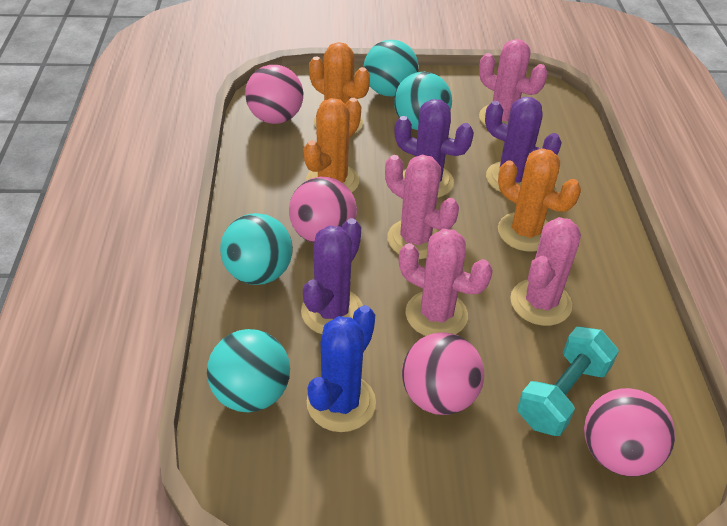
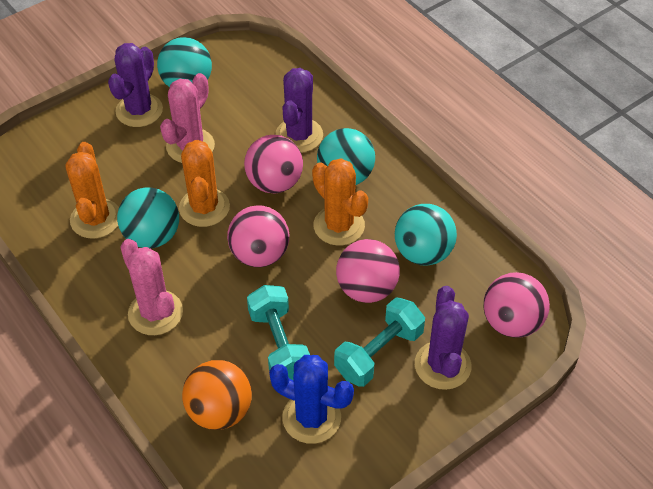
orange ball: 0 -> 1
pink cactus: 4 -> 2
turquoise dumbbell: 1 -> 2

